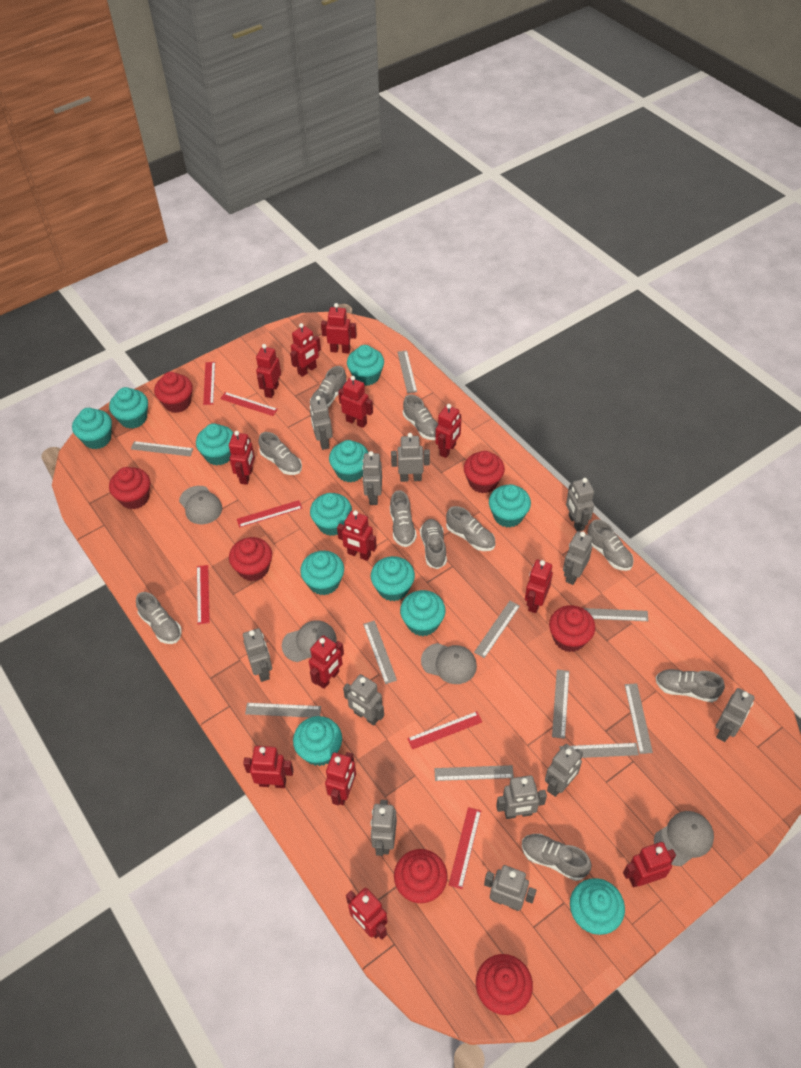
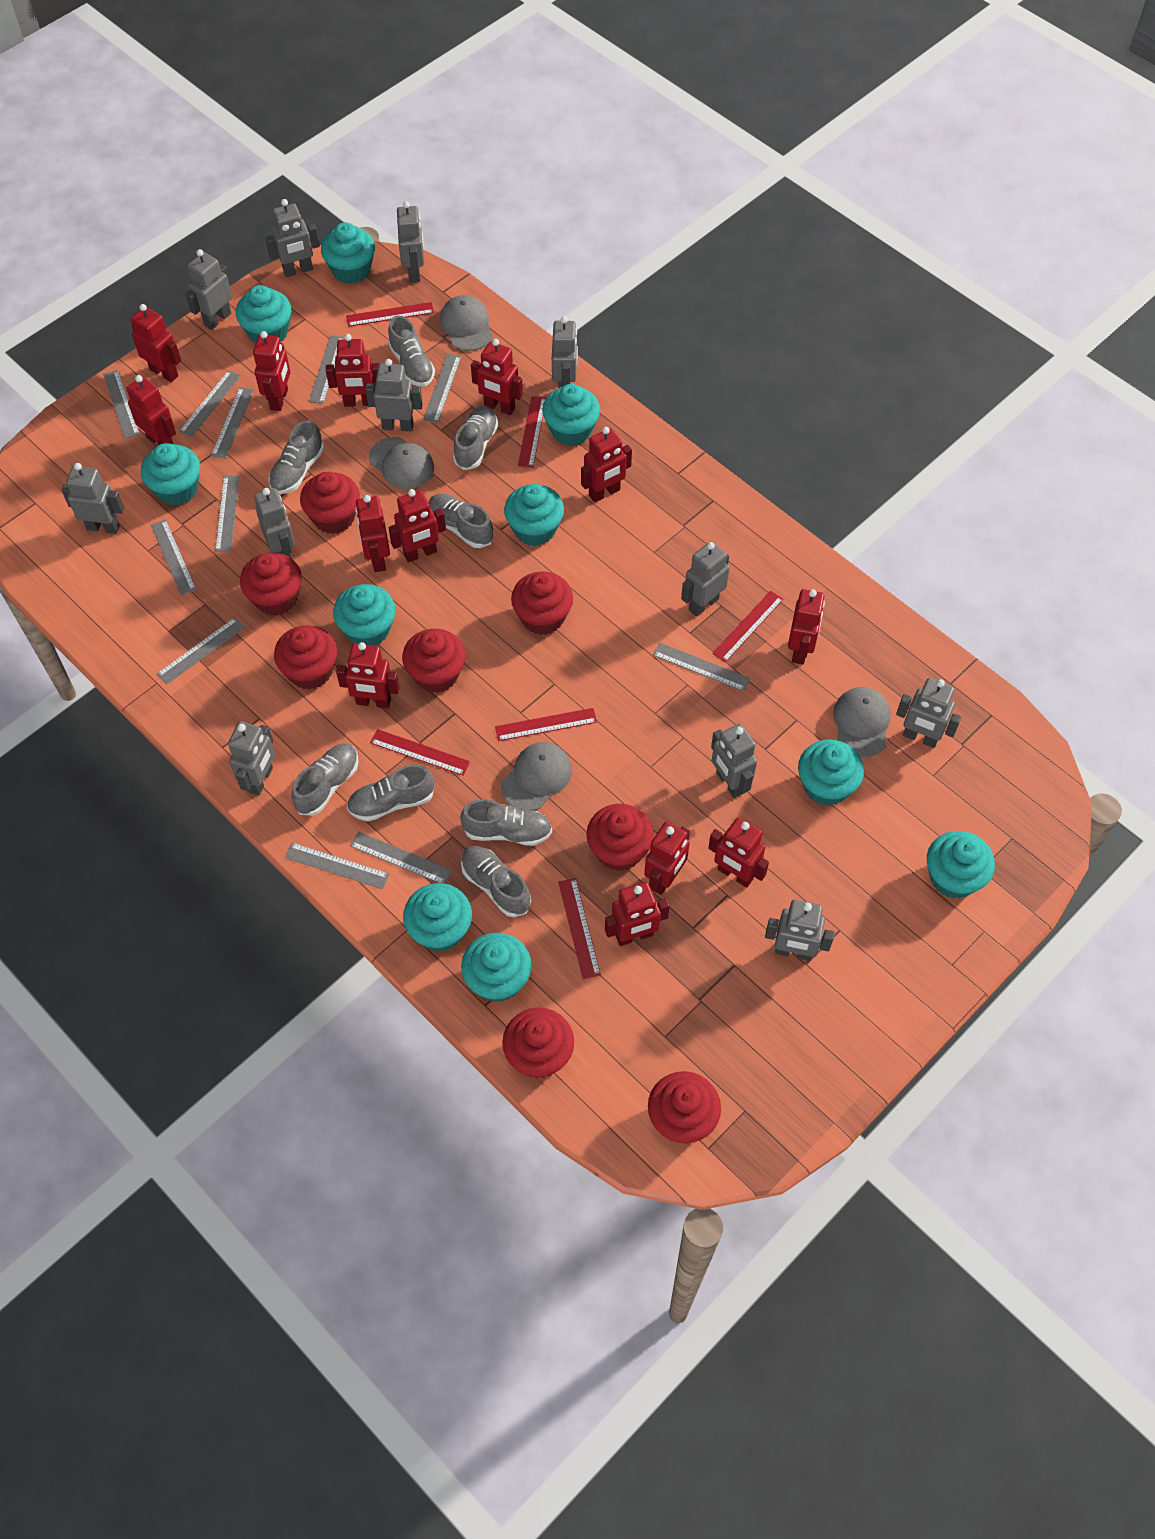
grey ruler: 10 -> 11
grey shoe: 10 -> 8
red cupcake: 7 -> 8
turquoise cupcake: 12 -> 10

